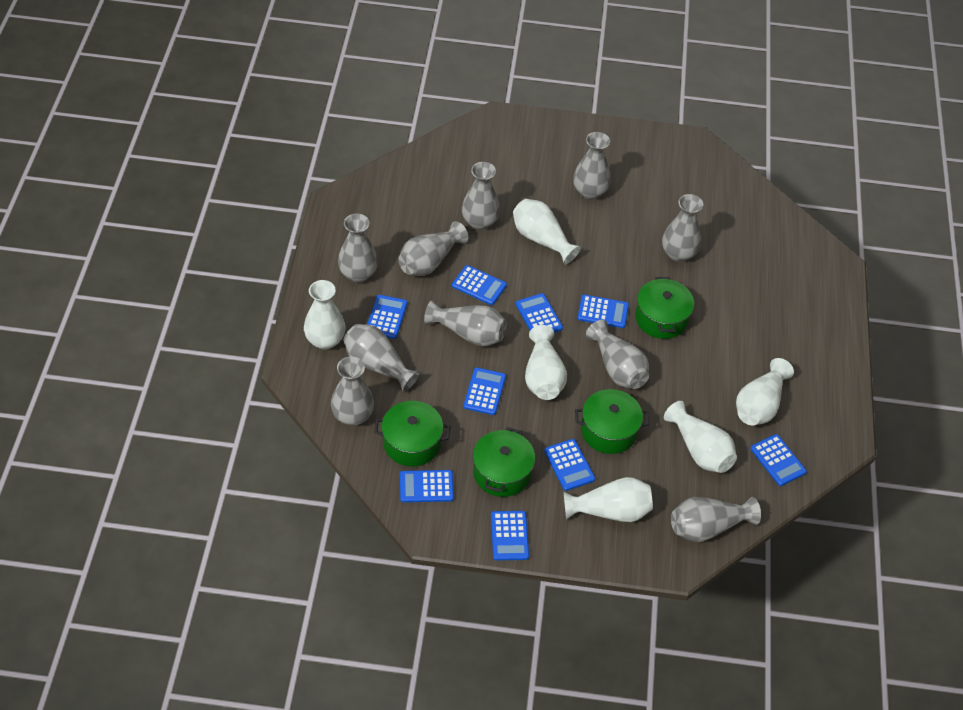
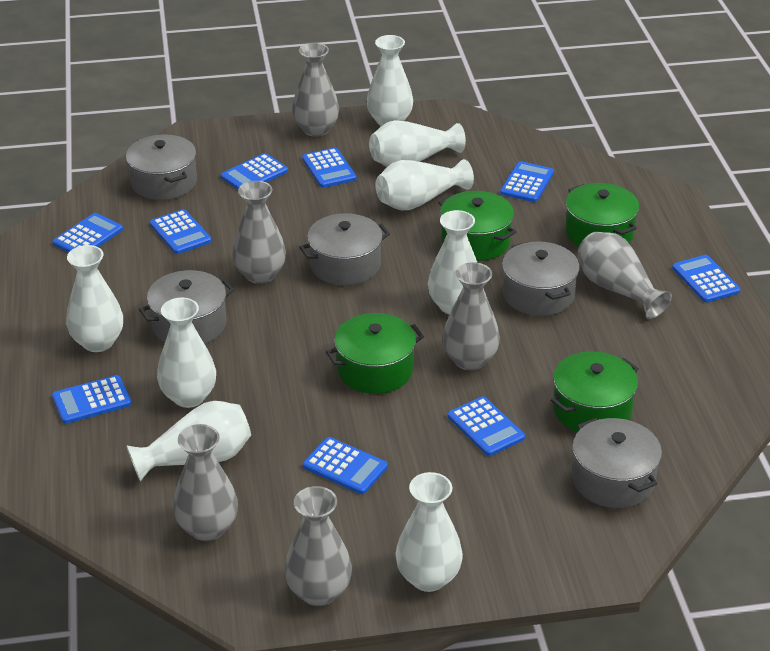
grey pot: 0 -> 5
grey vase: 10 -> 6
white vase: 6 -> 8

